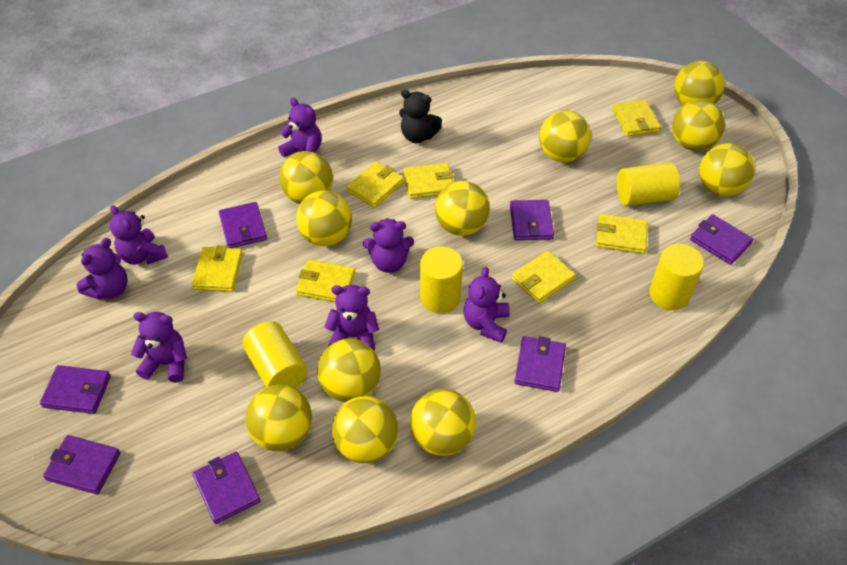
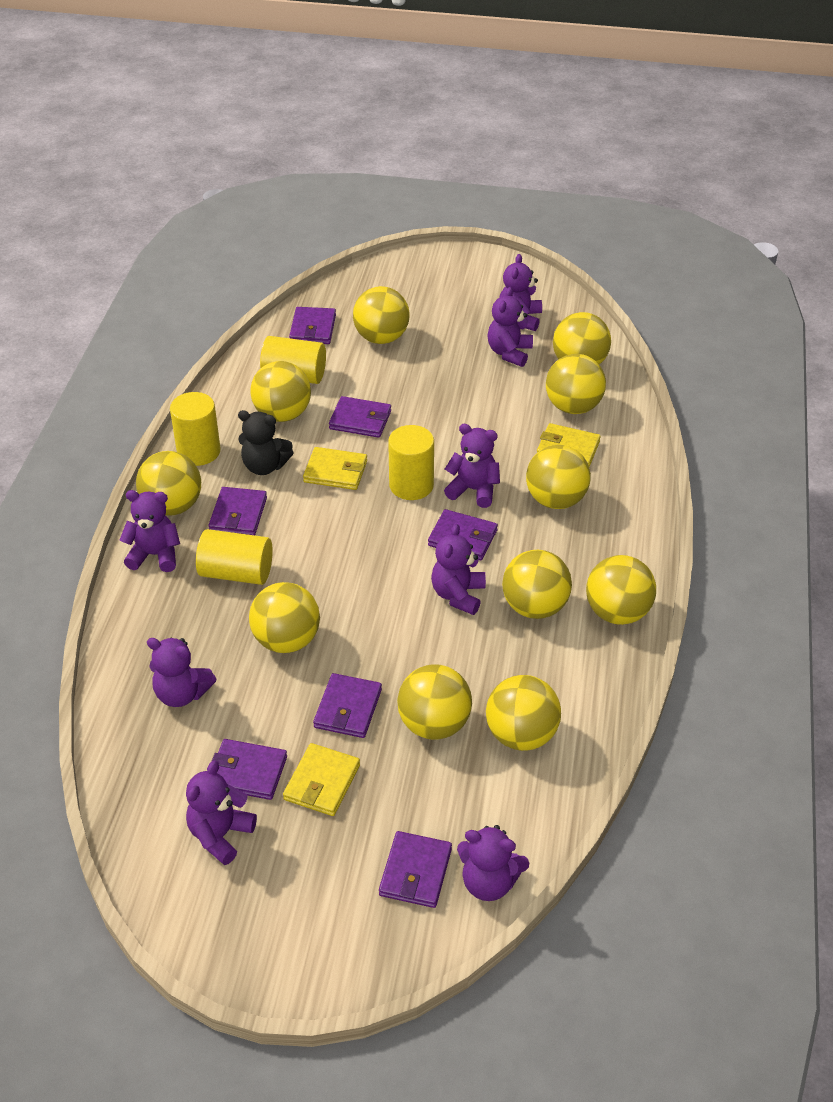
purple teddy bear: 7 -> 8
yellow wallet: 7 -> 3

